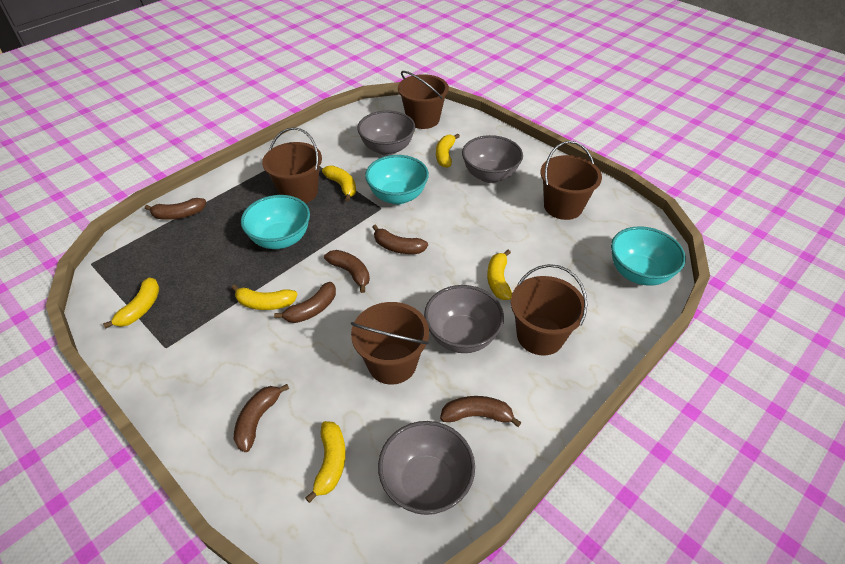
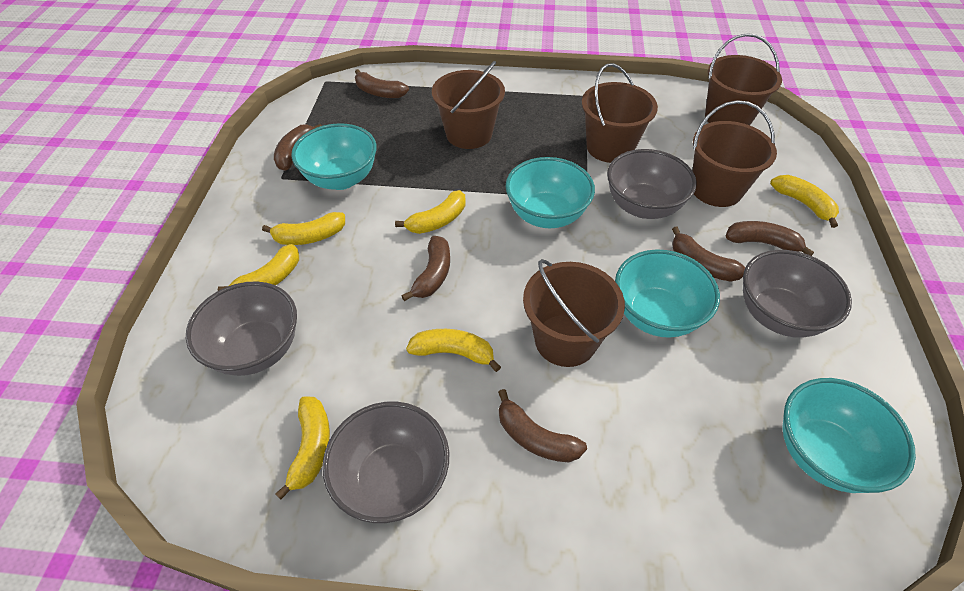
turquoise bowl: 3 -> 4

